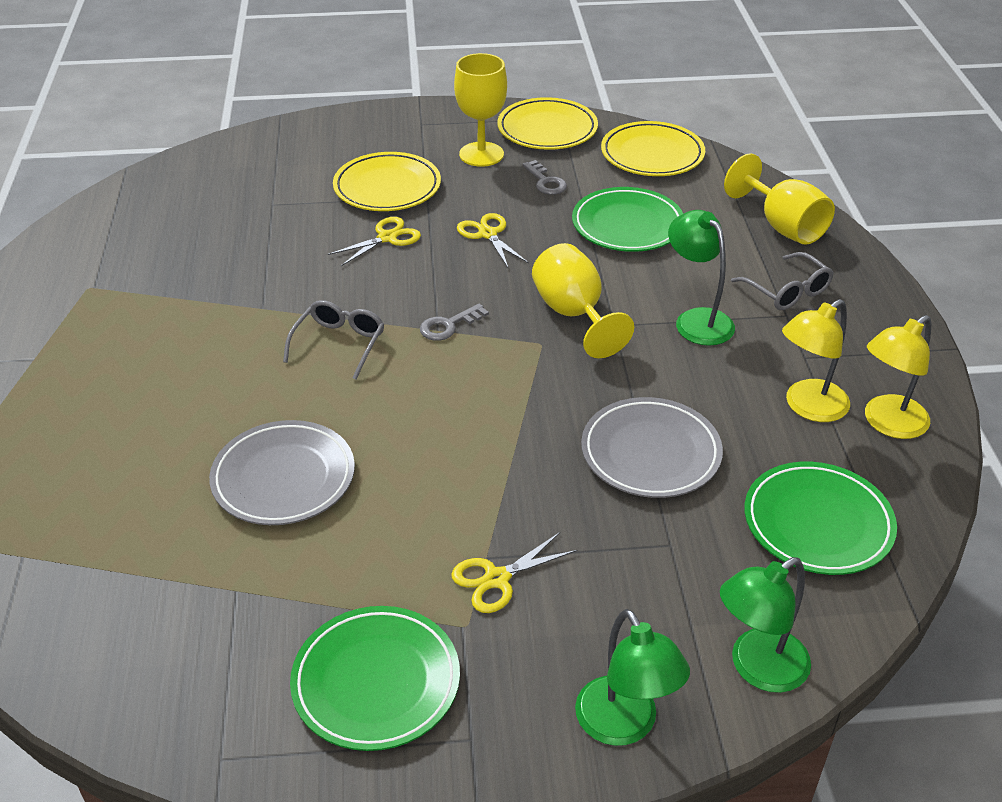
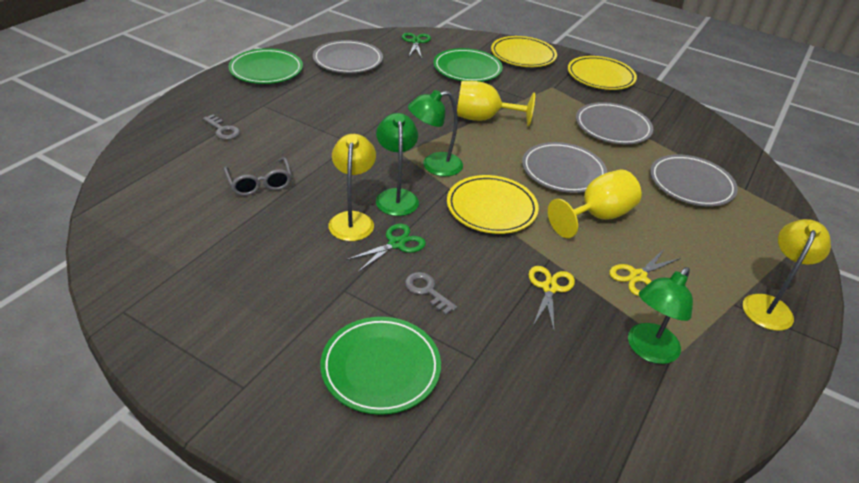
green scissors: 0 -> 2
grey glasses: 2 -> 1
grey plate: 2 -> 4
yellow goblet: 3 -> 2
yellow scissors: 3 -> 2

